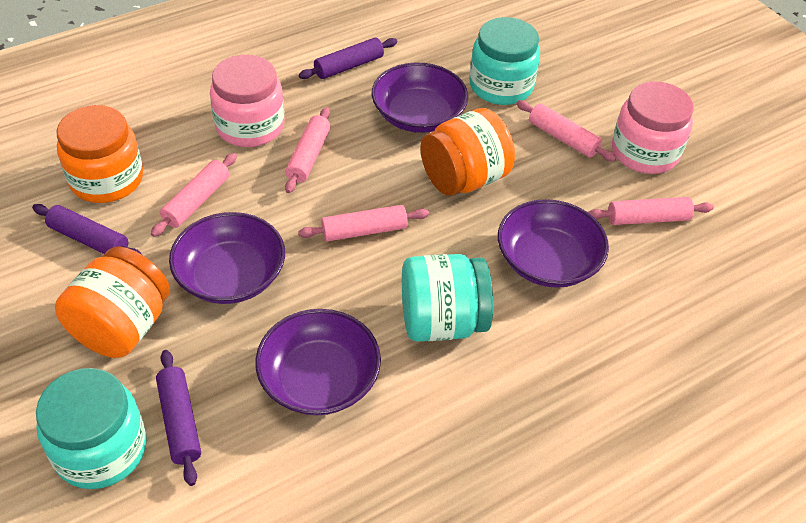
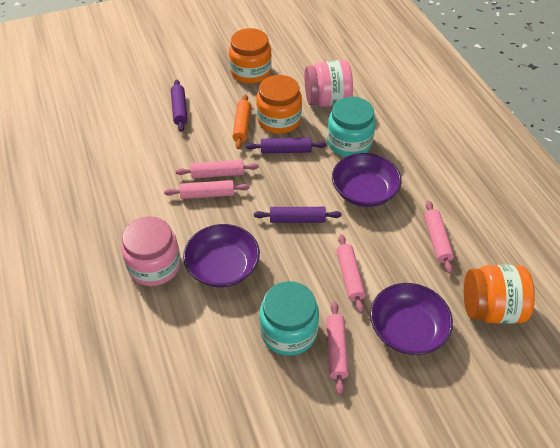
orange rolling pin: 0 -> 1
purple bowl: 4 -> 3
turquoise jar: 3 -> 2

